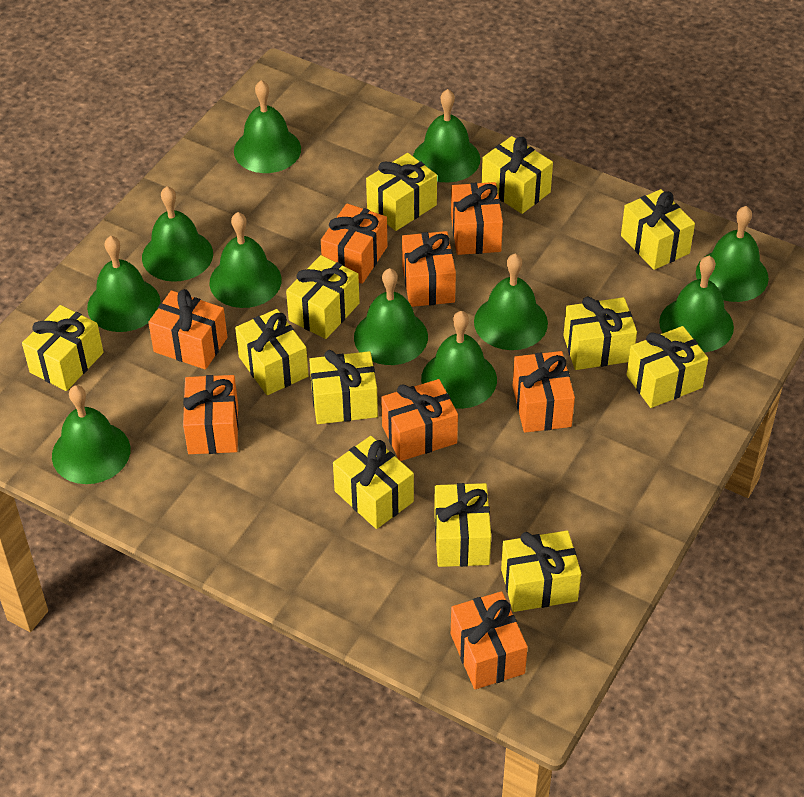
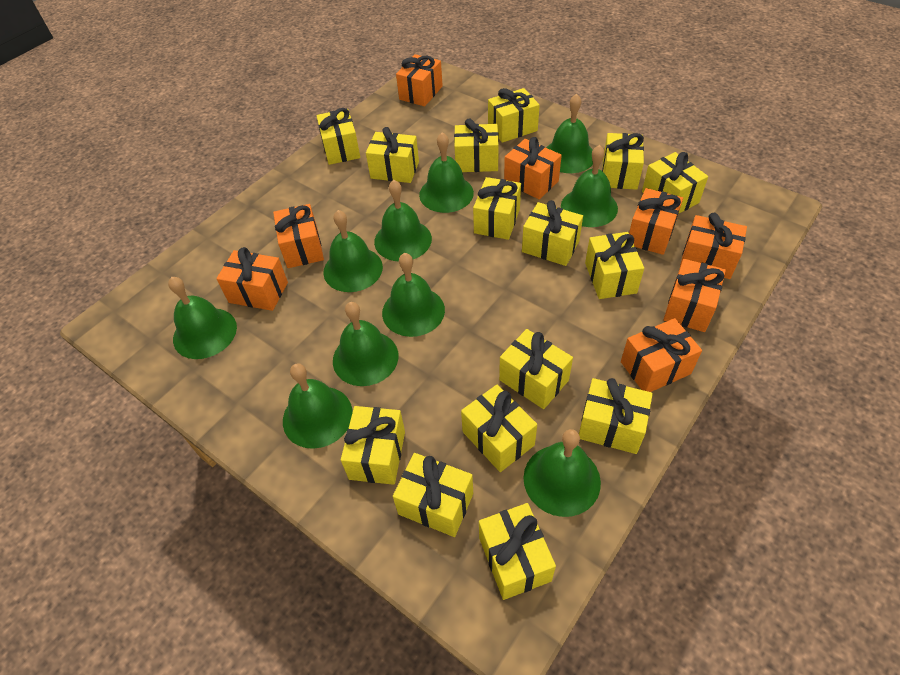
green bell: 11 -> 10
yellow gift: 12 -> 15

